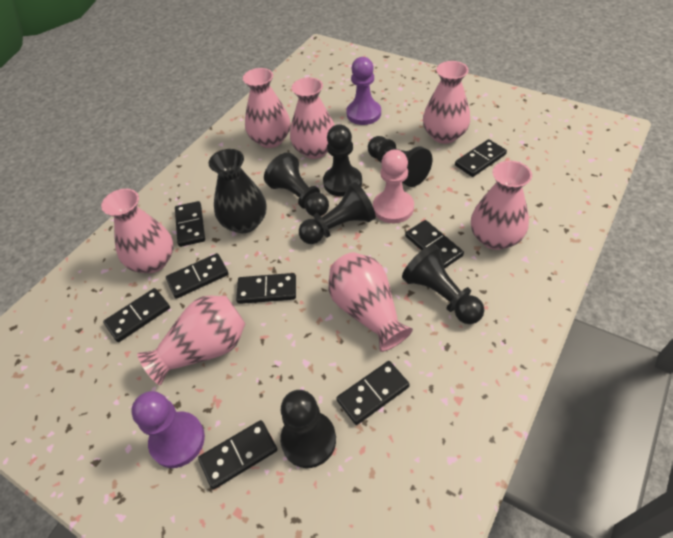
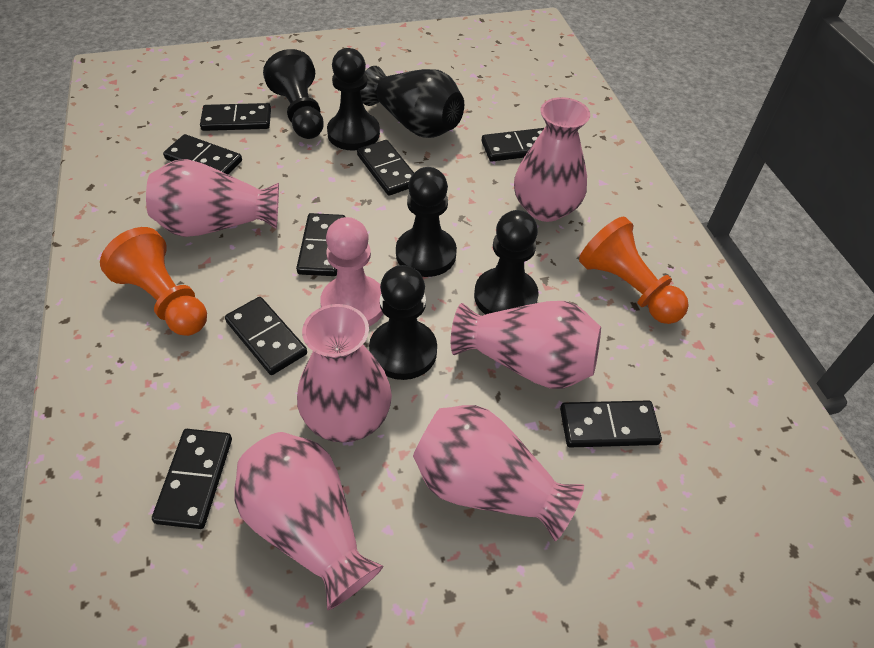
black pawn: 6 -> 5
orange pawn: 0 -> 2
pink vase: 7 -> 6
purple pawn: 2 -> 0

